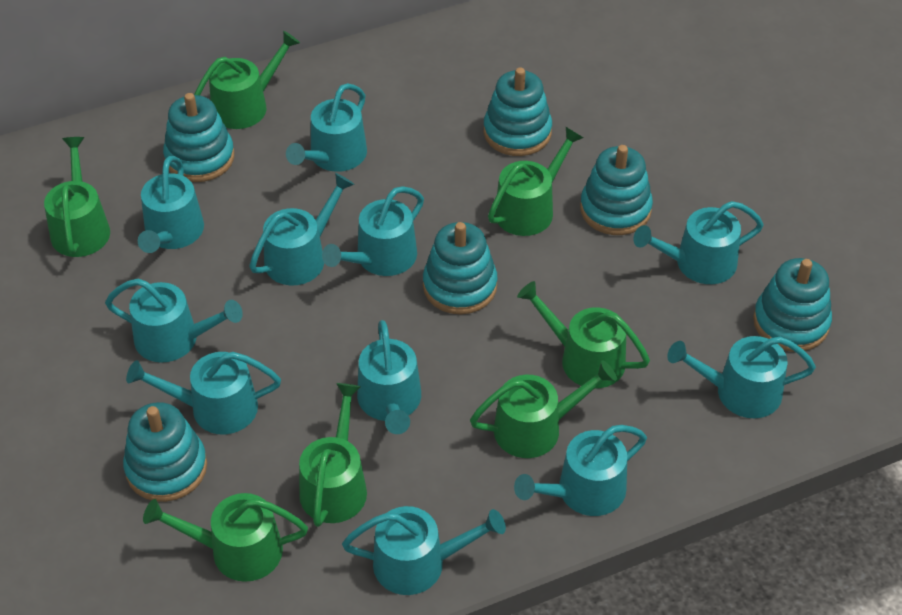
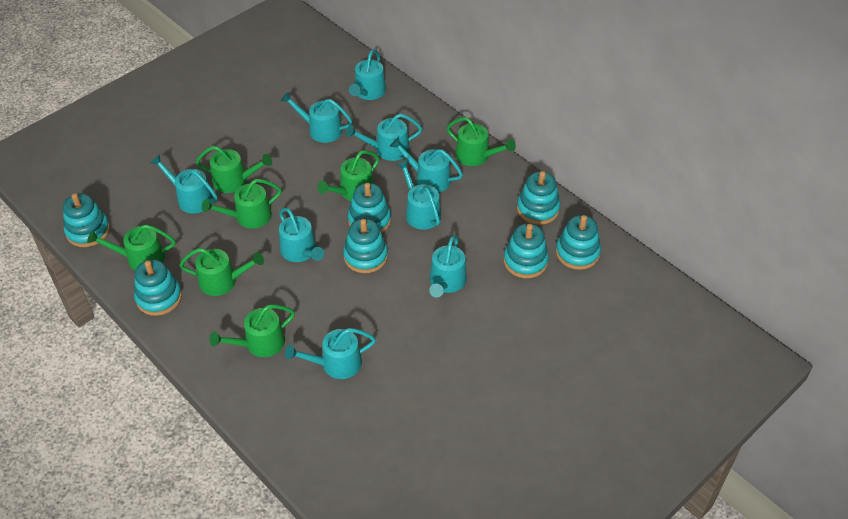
turquoise stacking toy: 6 -> 7
turquoise watering can: 11 -> 9

